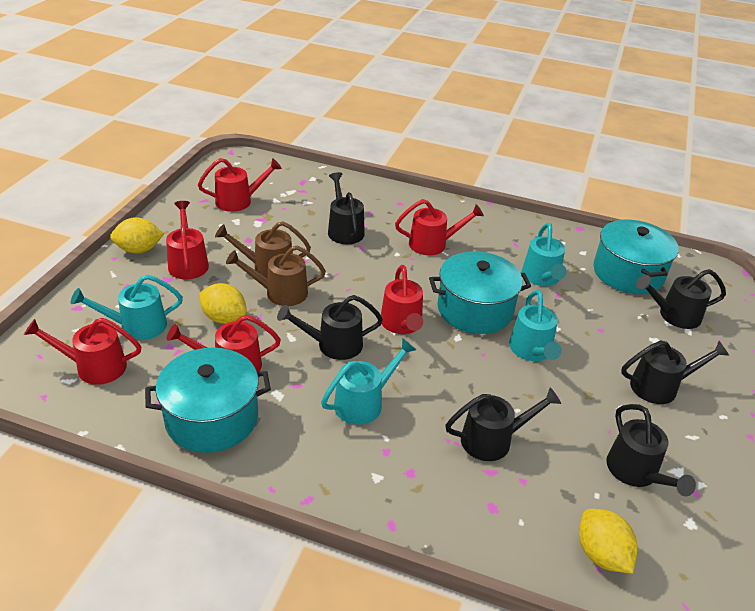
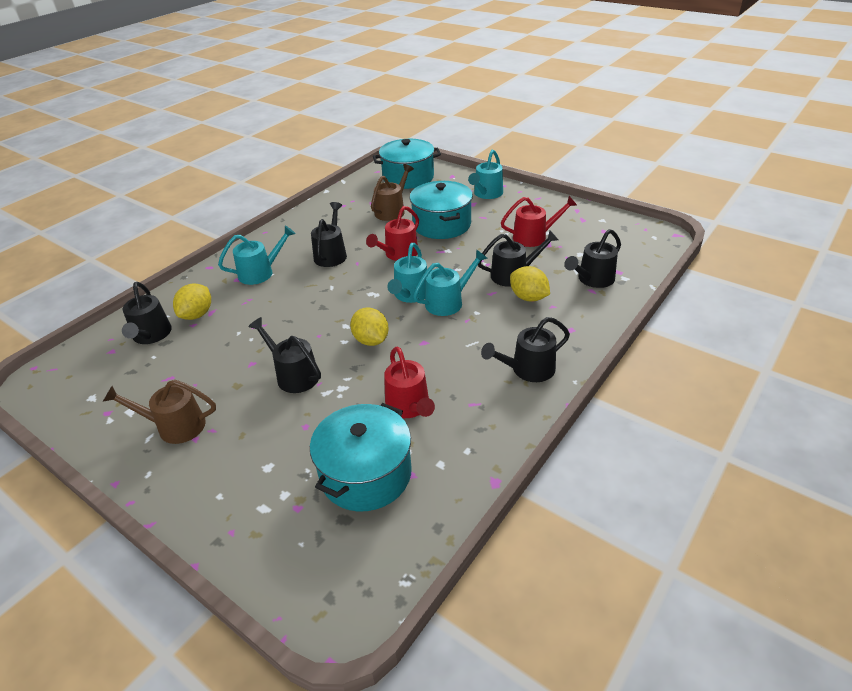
red watering can: 6 -> 3

